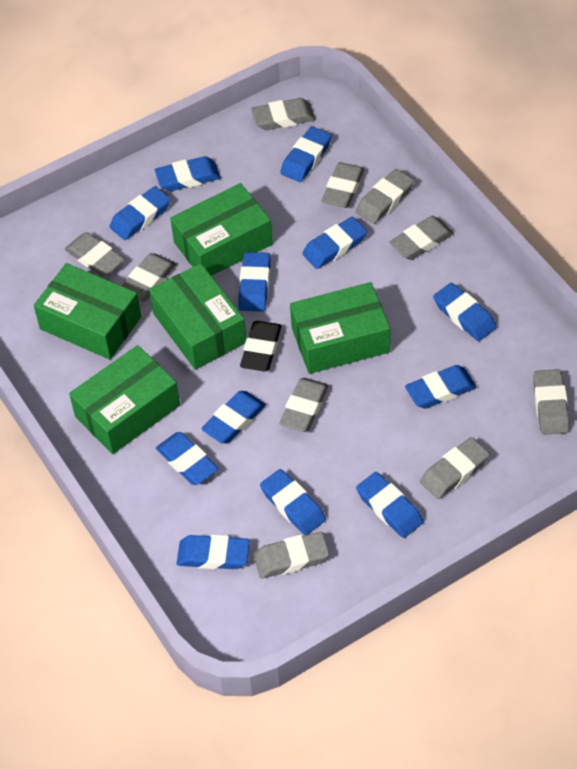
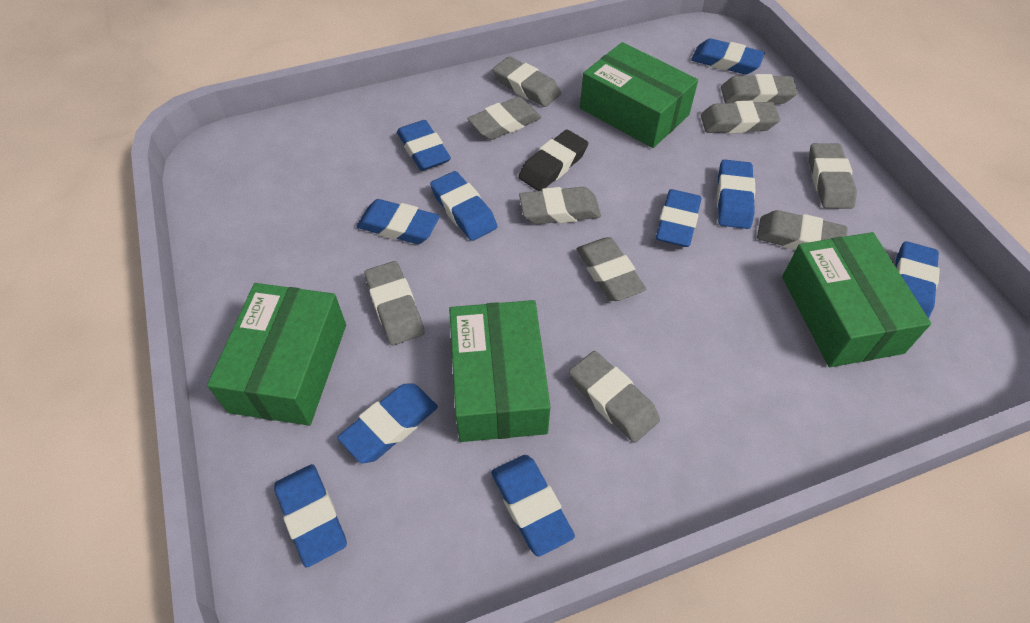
blue eraser: 12 -> 10
green box: 5 -> 4

